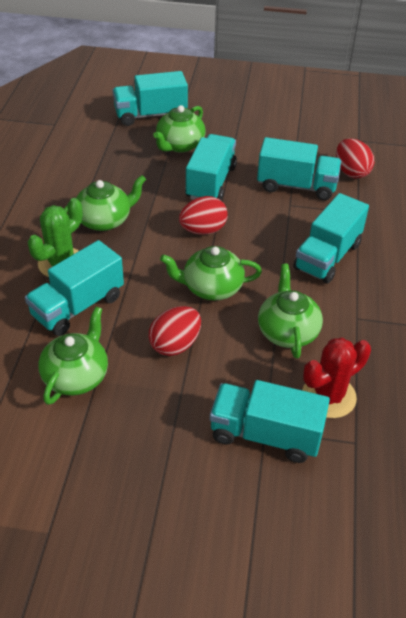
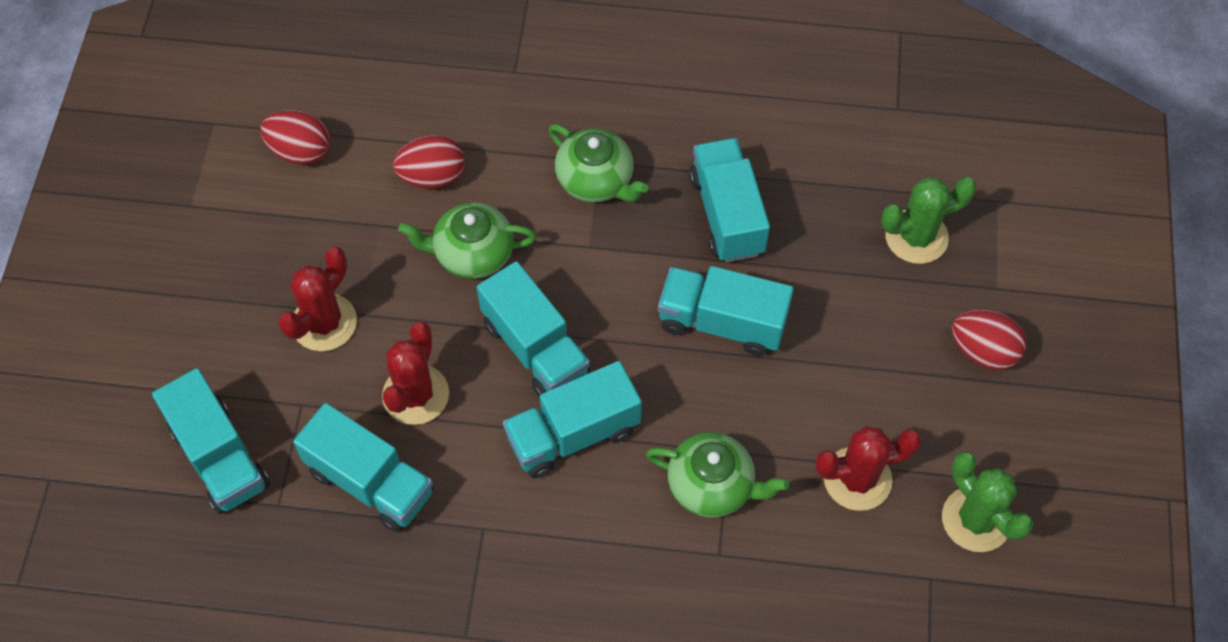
green cactus: 1 -> 2
green teapot: 5 -> 3
red cactus: 1 -> 3

